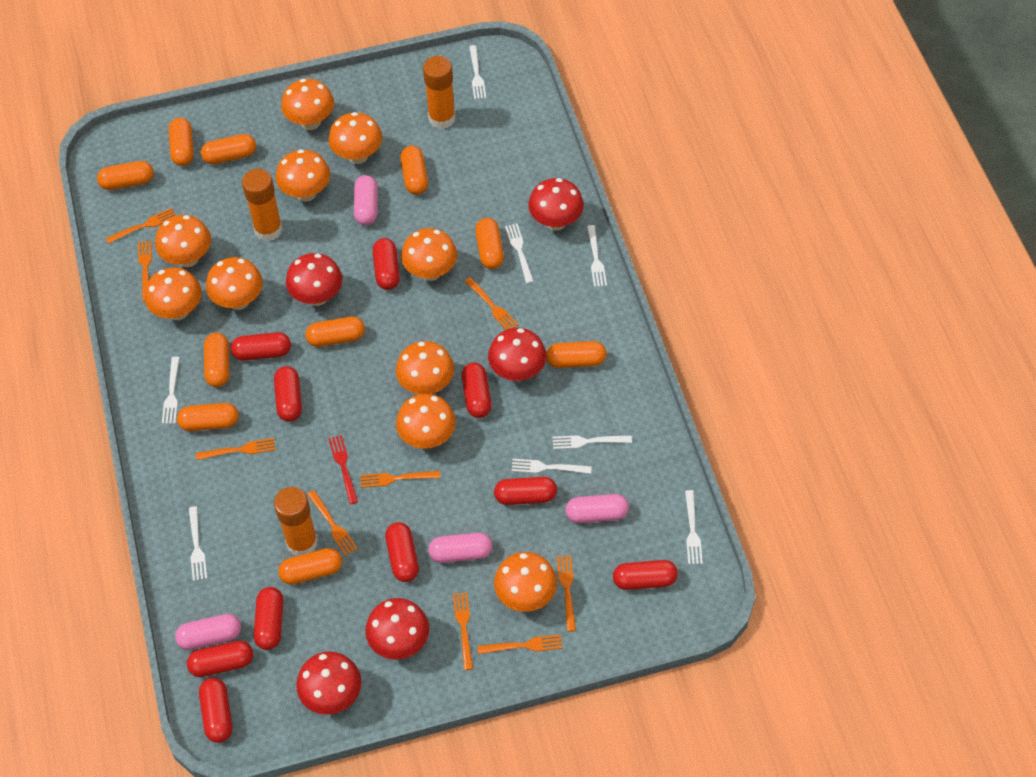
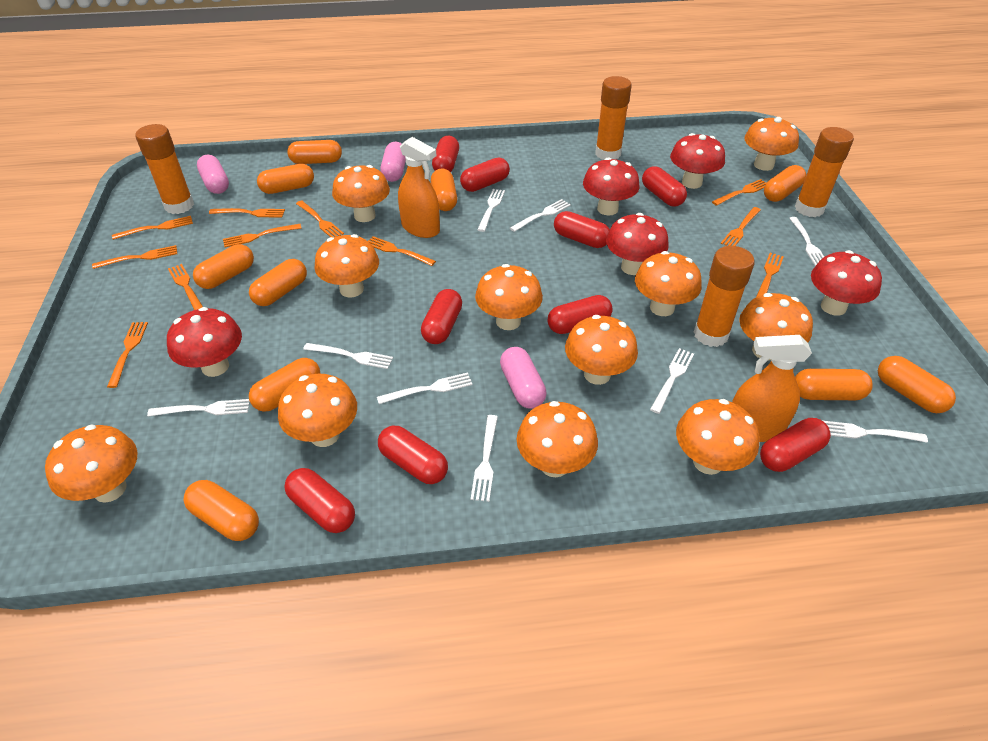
orange fork: 9 -> 11
orange glue stick: 3 -> 4
orange mushroom: 10 -> 11
orange spray bottle: 0 -> 2
pink capsule: 4 -> 3
red capsule: 10 -> 9
red fork: 1 -> 0
white fork: 8 -> 9

